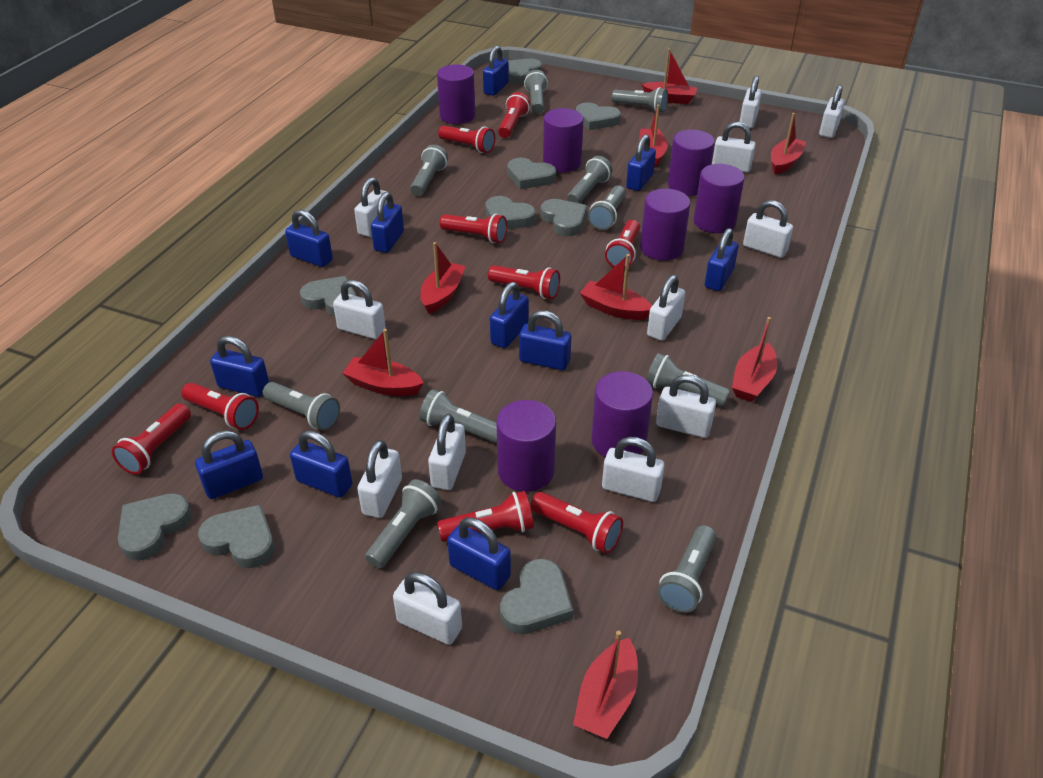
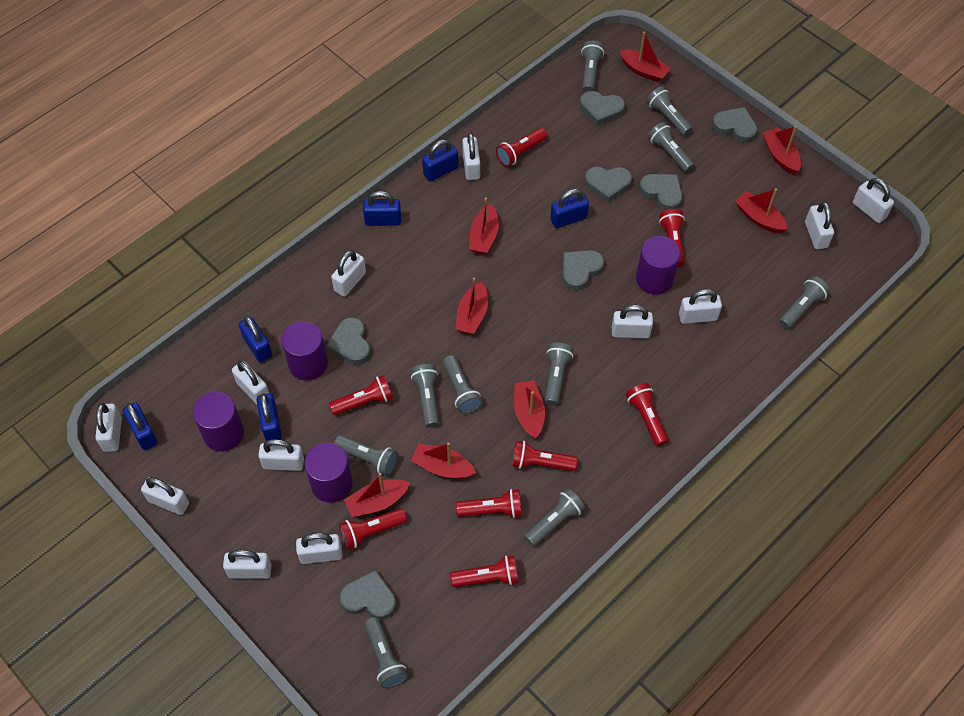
blue padlock: 11 -> 6
grey heart: 9 -> 7
purple cylinder: 7 -> 4
red flashlight: 9 -> 8

